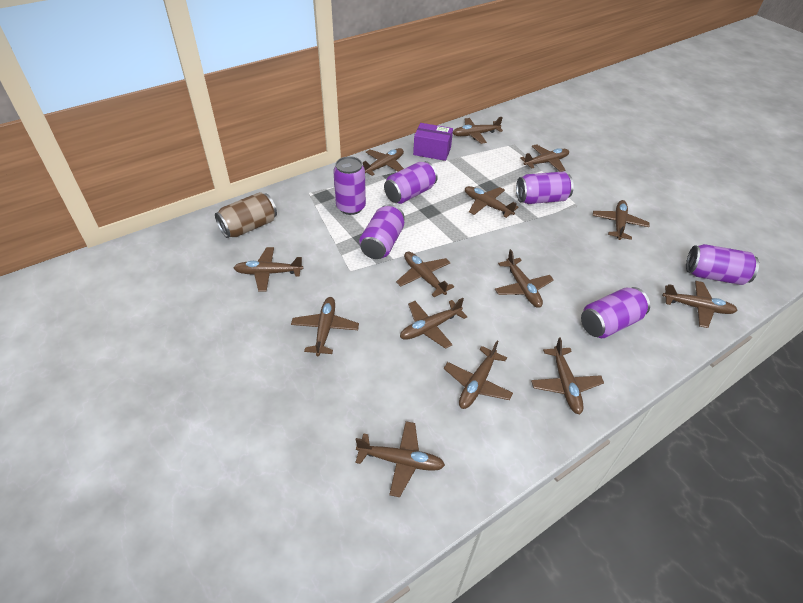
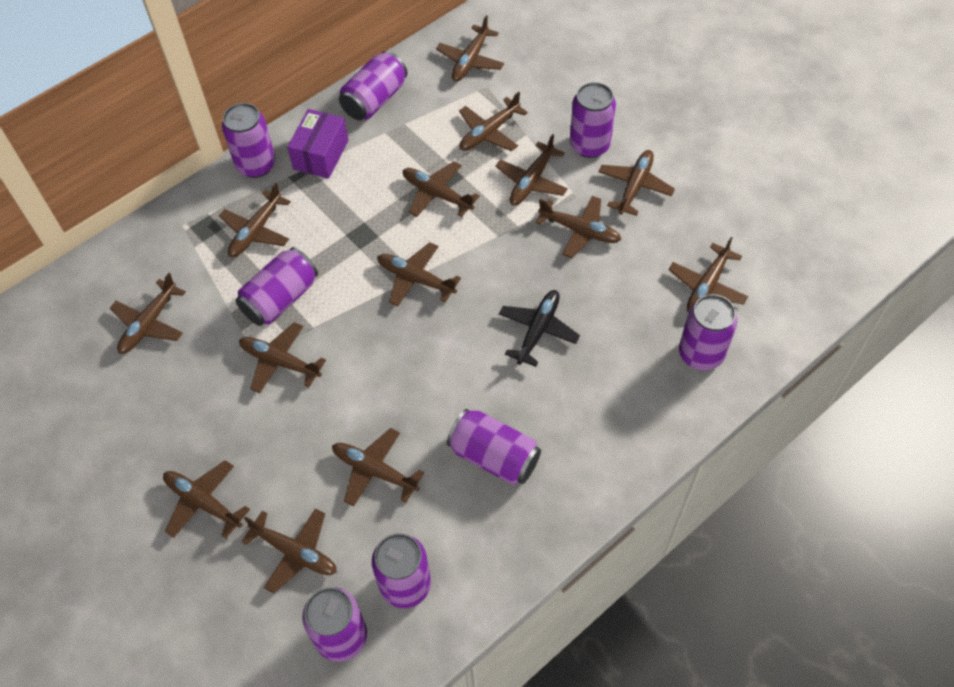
black plane: 0 -> 1
brown can: 1 -> 0
purple can: 6 -> 8

